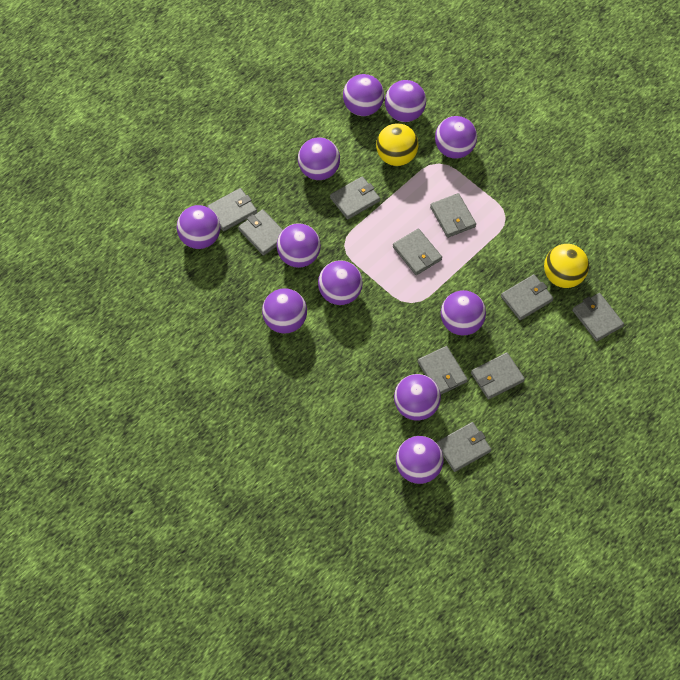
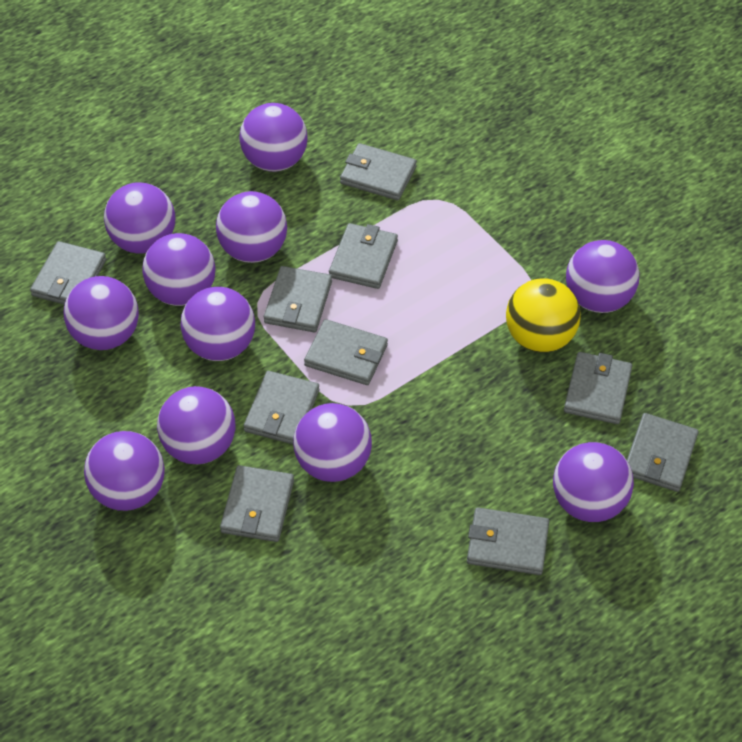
yellow ball: 2 -> 1

